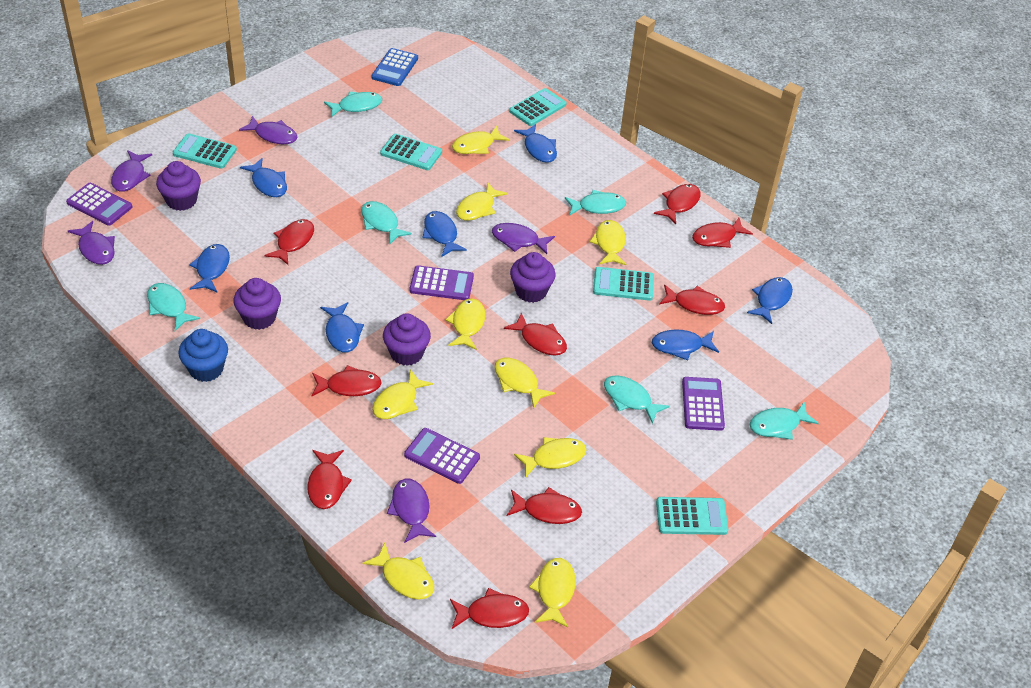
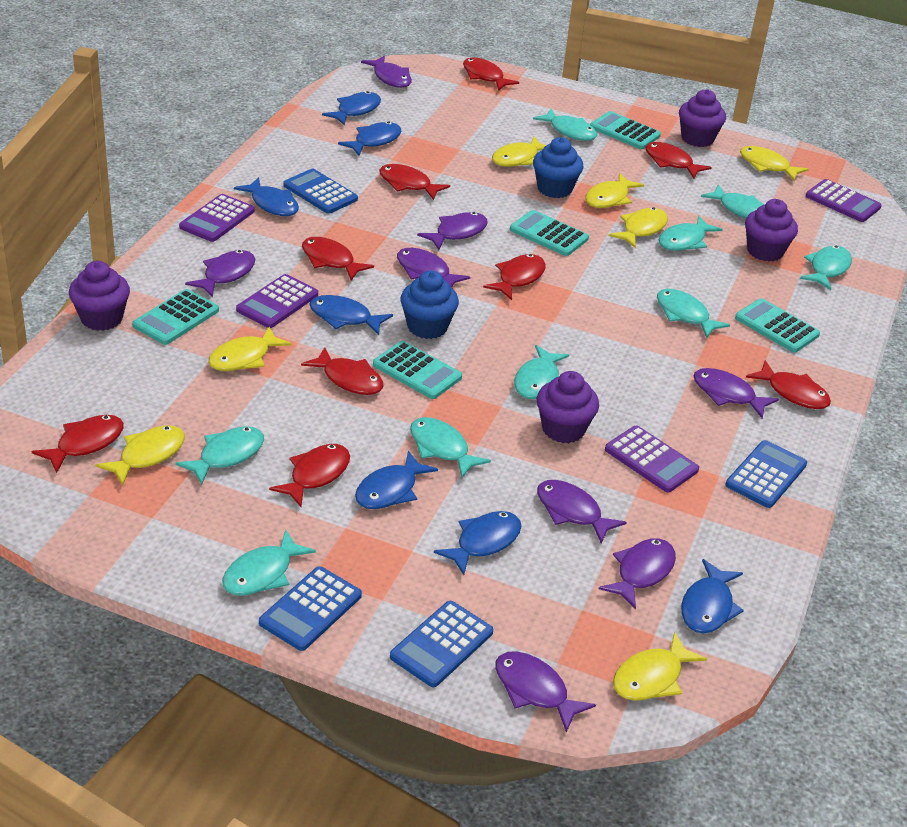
blue calculator: 1 -> 4
blue cupcake: 1 -> 2
purple fish: 5 -> 8
turquoise fish: 6 -> 9
yellow fish: 9 -> 7

